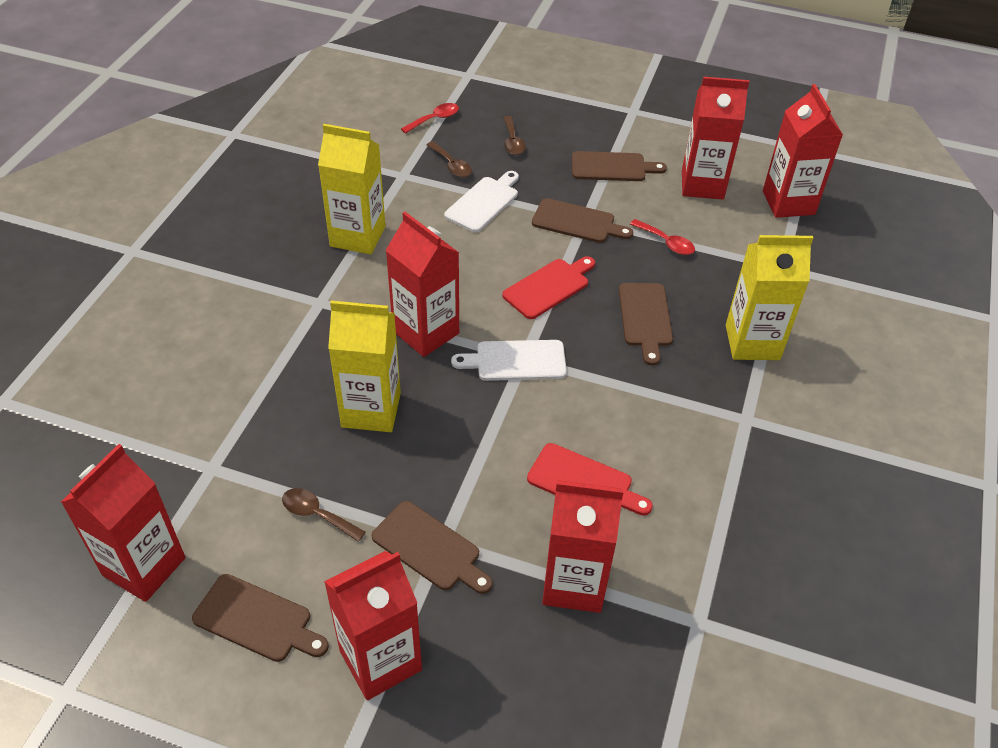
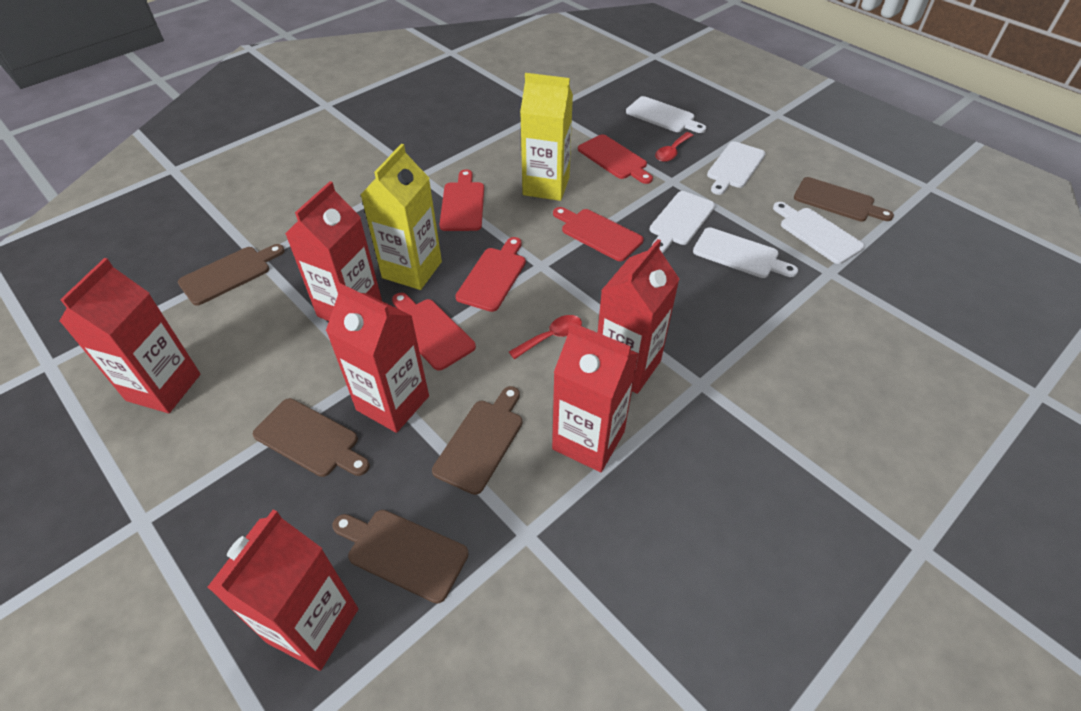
brown spoon: 3 -> 0
red cutting board: 2 -> 5
white cutting board: 2 -> 5
yellow carton: 3 -> 2

